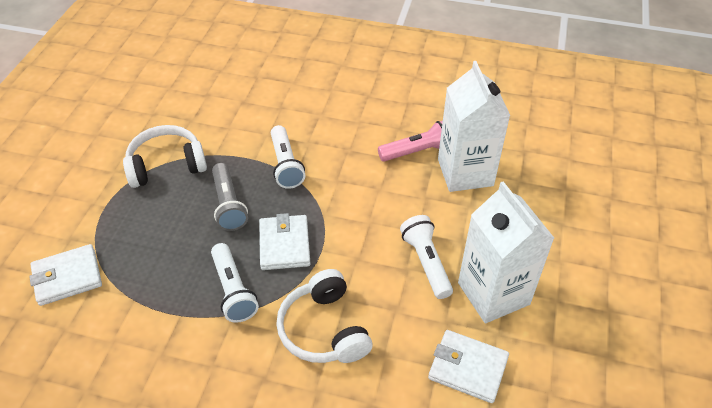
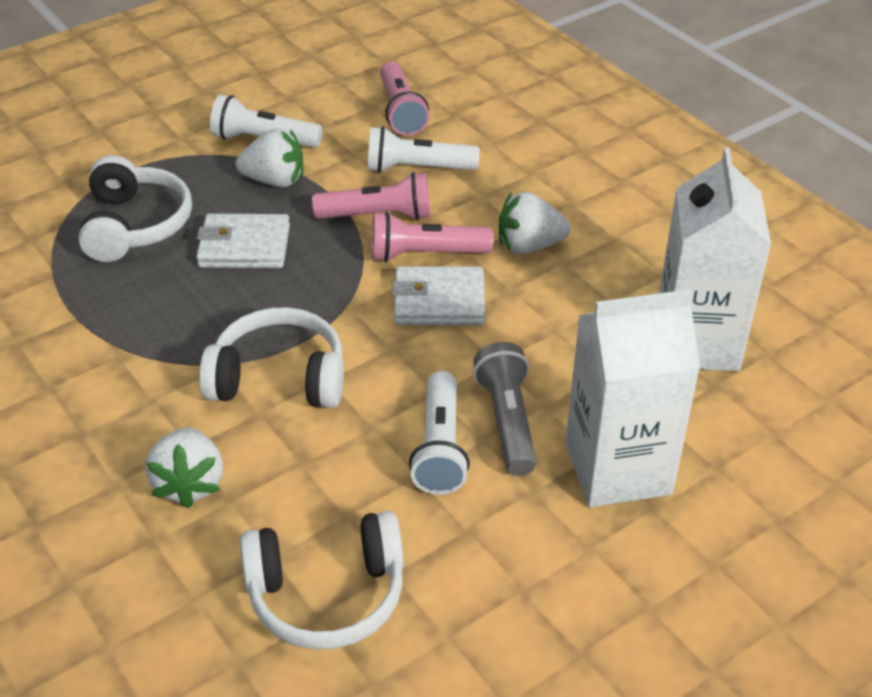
pink flashlight: 1 -> 3
white headphones: 2 -> 3
white strawberry: 0 -> 3
white wallet: 3 -> 2

